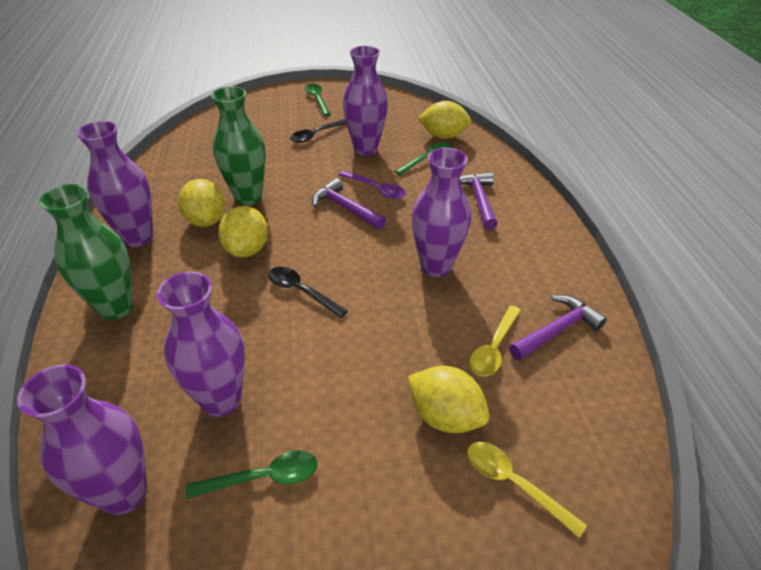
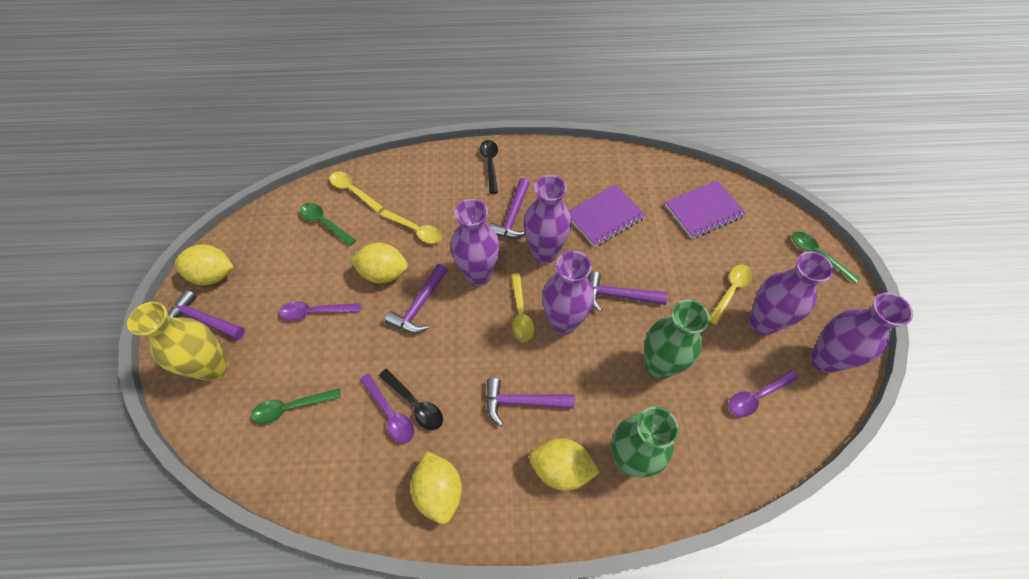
purple hammer: 3 -> 5
purple notebook: 0 -> 2
purple spoon: 1 -> 3
yellow spoon: 2 -> 4
yellow vase: 0 -> 1

